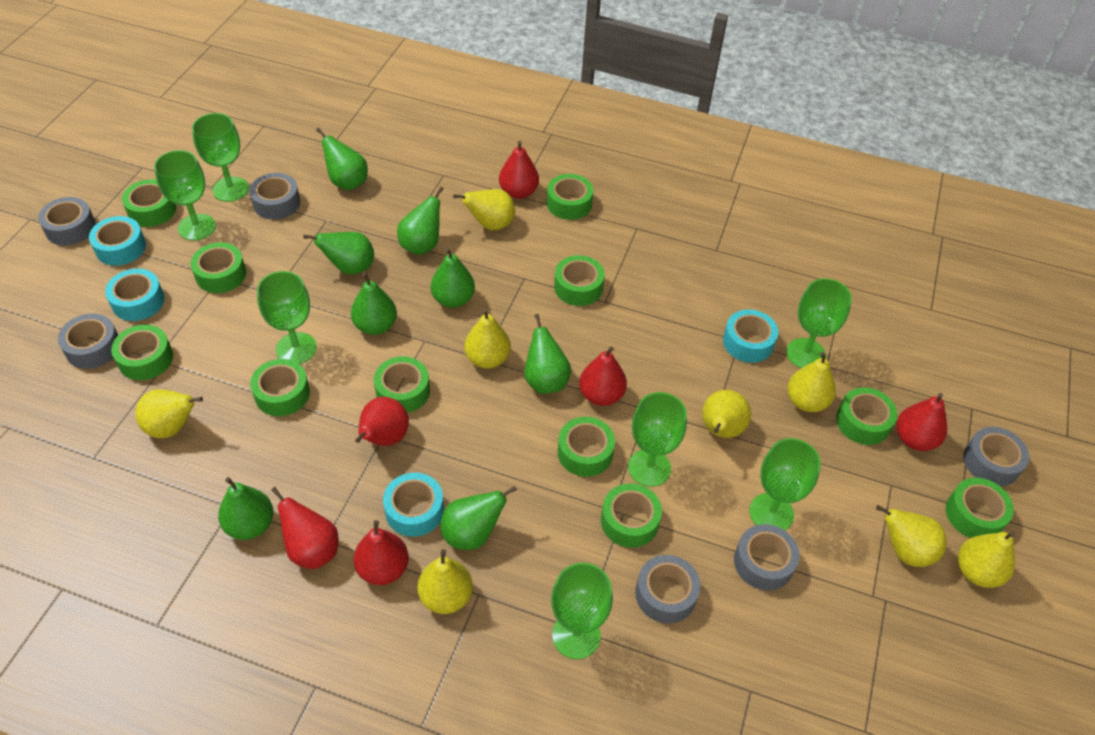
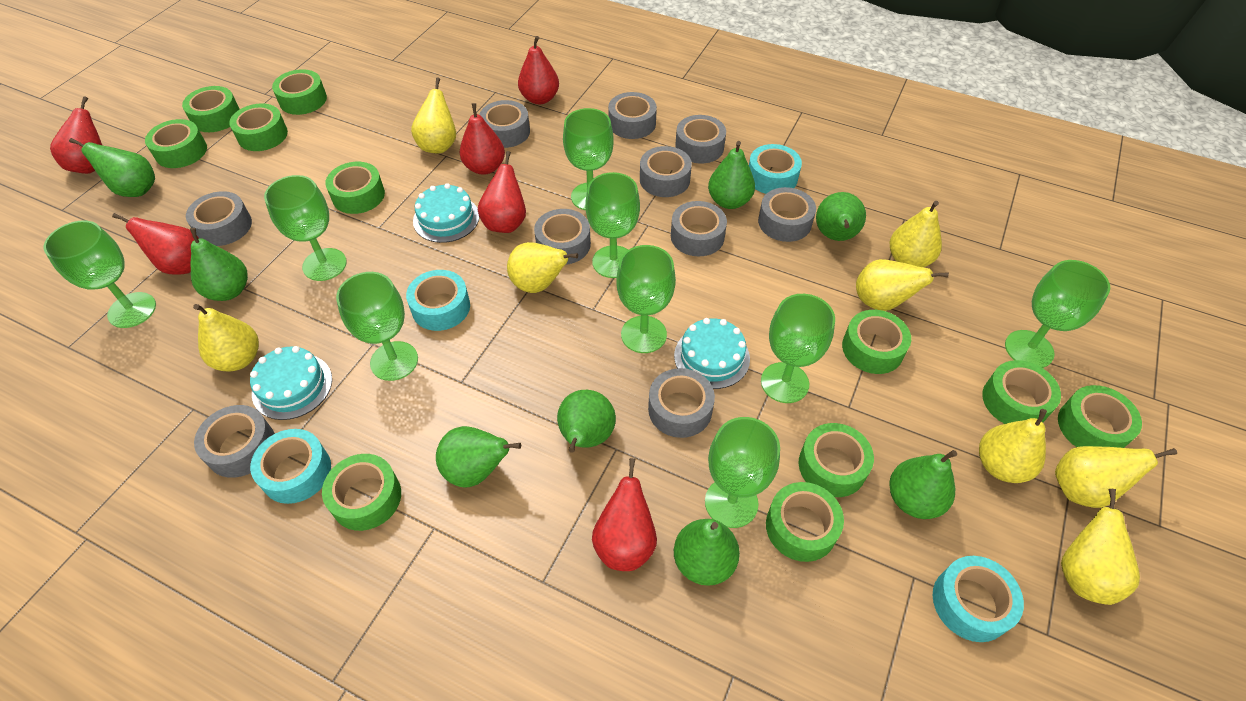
green goblet: 7 -> 9
grey tape: 6 -> 10
turquoise cake: 0 -> 3

